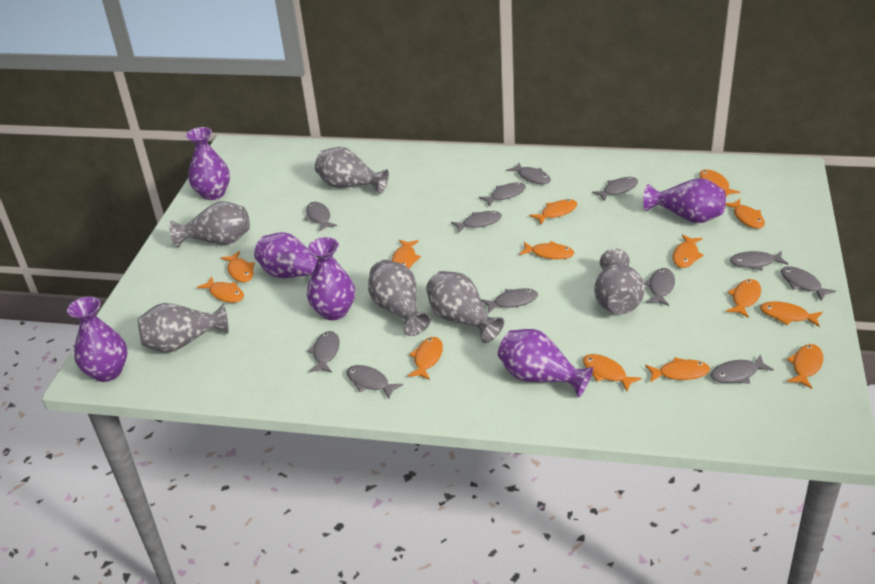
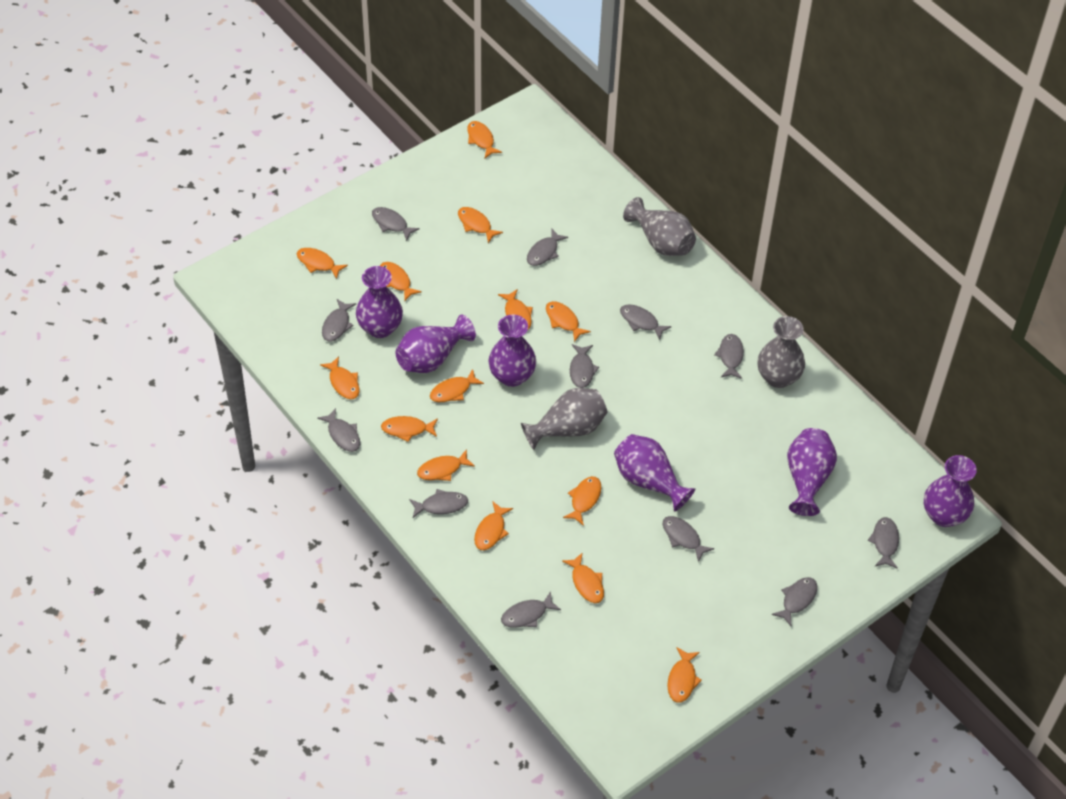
grey vase: 6 -> 3

